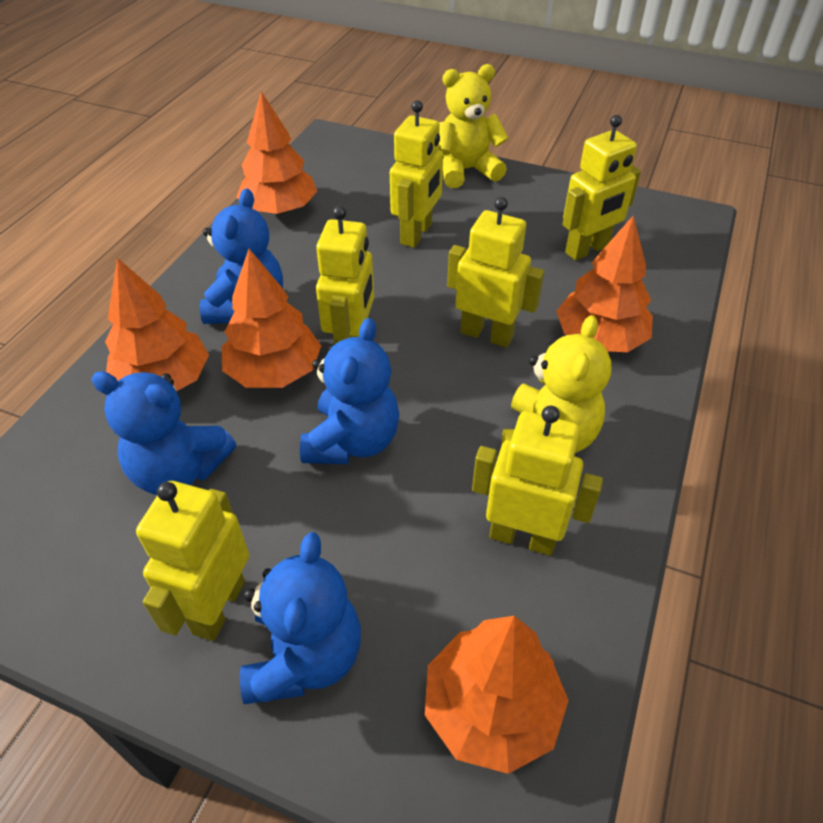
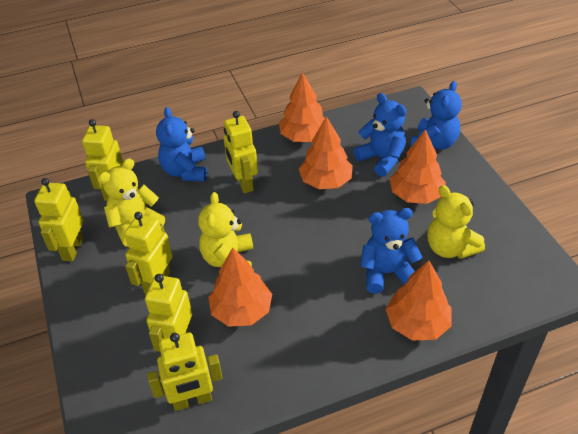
yellow teddy bear: 2 -> 3

